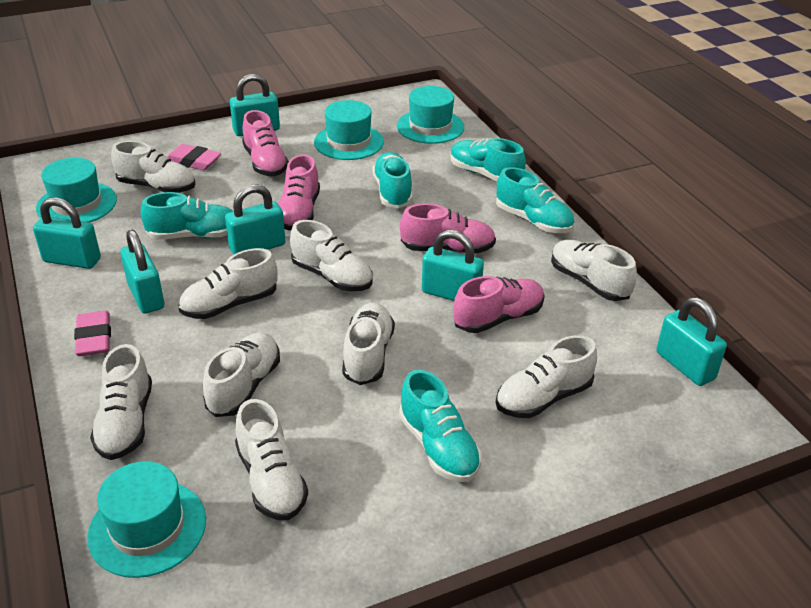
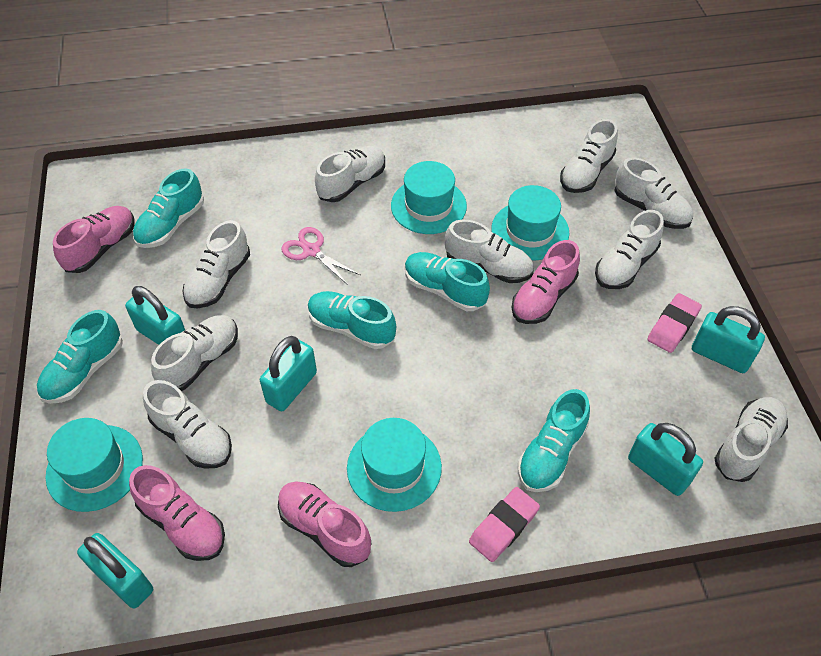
pink scissors: 0 -> 1
turquoise padlock: 6 -> 5

